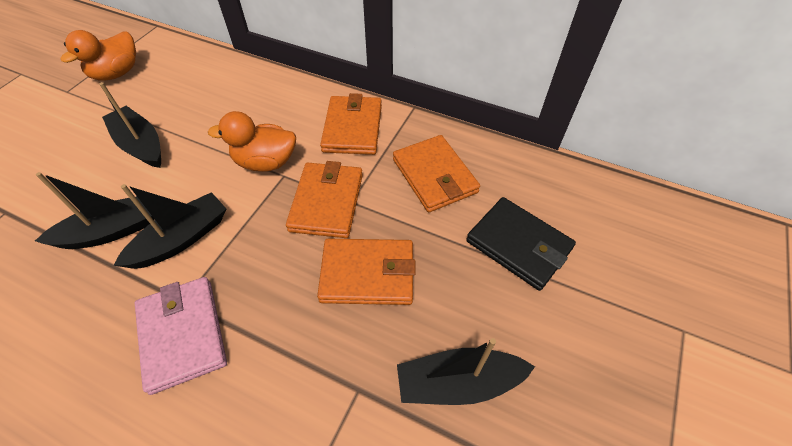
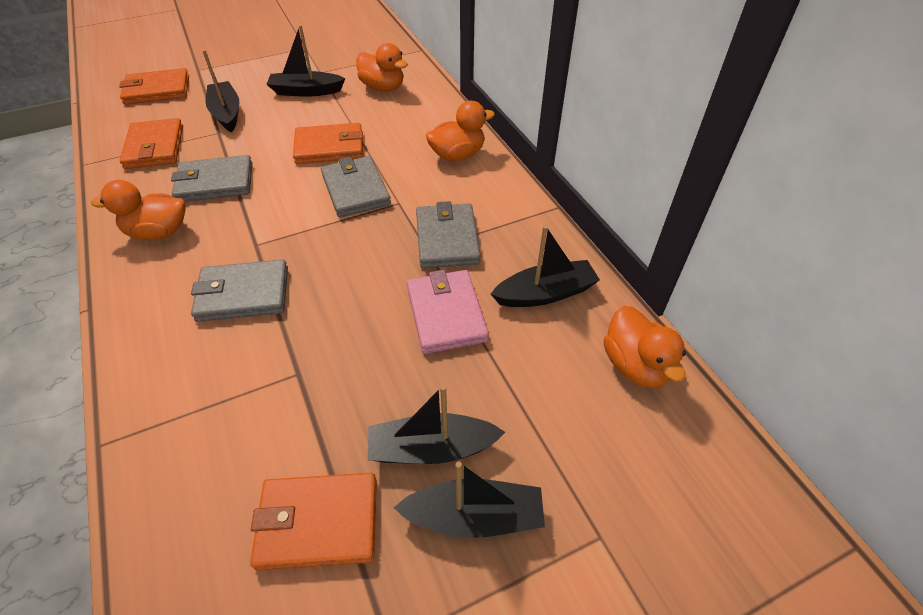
black boat: 4 -> 5
black wallet: 1 -> 0
grey wallet: 0 -> 4
orange duck: 2 -> 4

